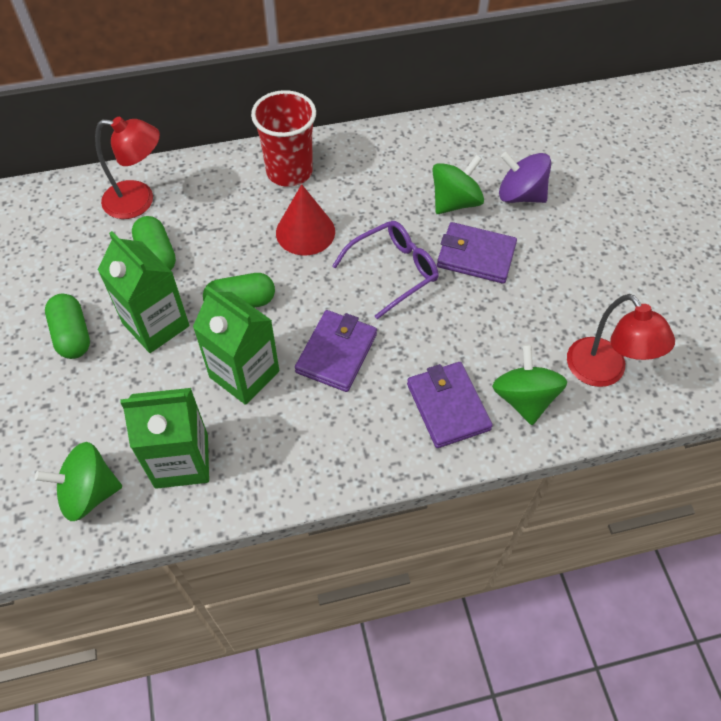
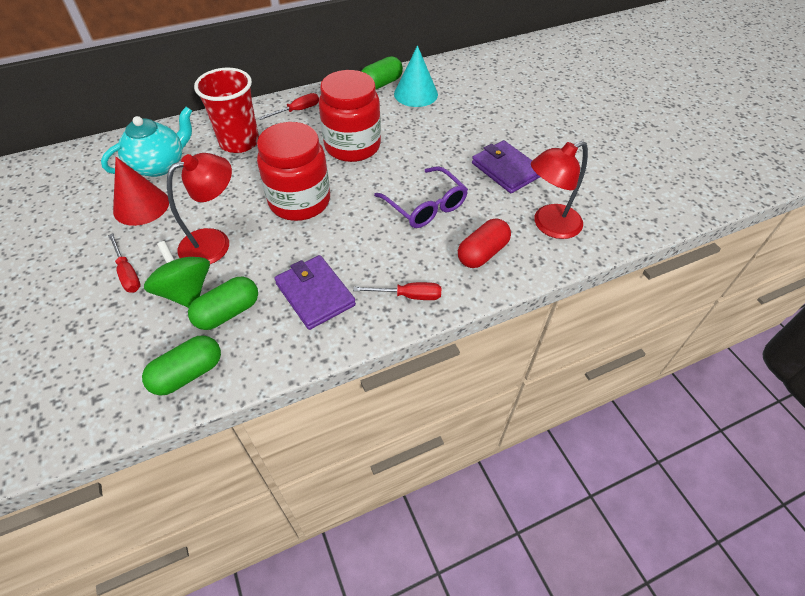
green carton: 3 -> 0
green spinning top: 3 -> 1
purple spinning top: 1 -> 0
purple wallet: 3 -> 2
red capsule: 0 -> 1
red jar: 0 -> 2
red screwdriver: 0 -> 3
turquoise cone: 0 -> 1
turquoise teapot: 0 -> 1

